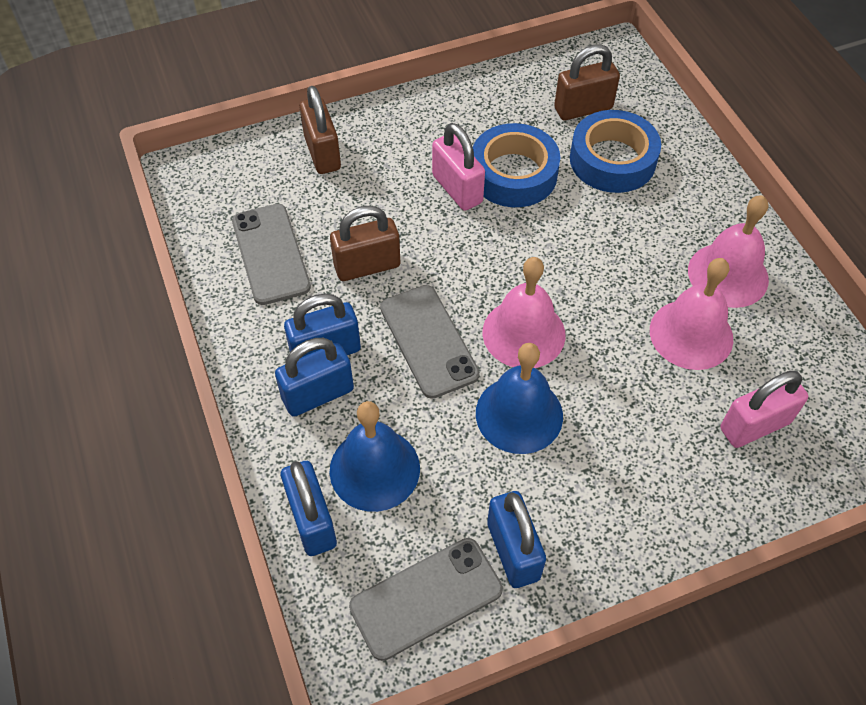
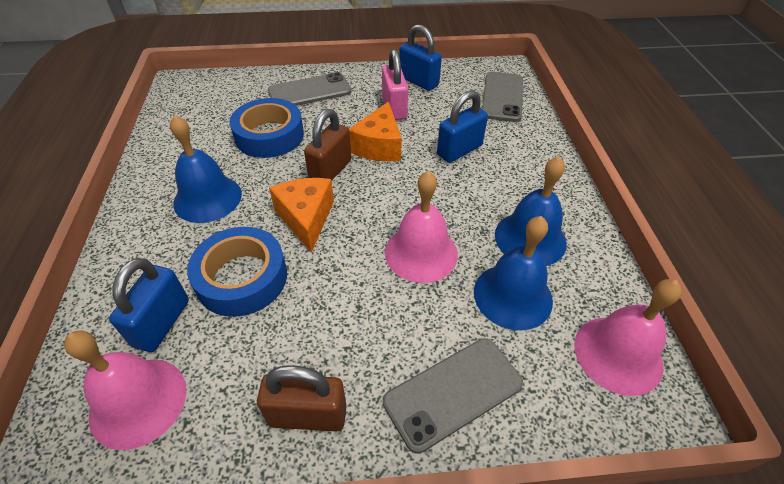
blue bell: 2 -> 3
blue padlock: 4 -> 3
brown padlock: 3 -> 2
orange cheese: 0 -> 2
pink padlock: 2 -> 1

